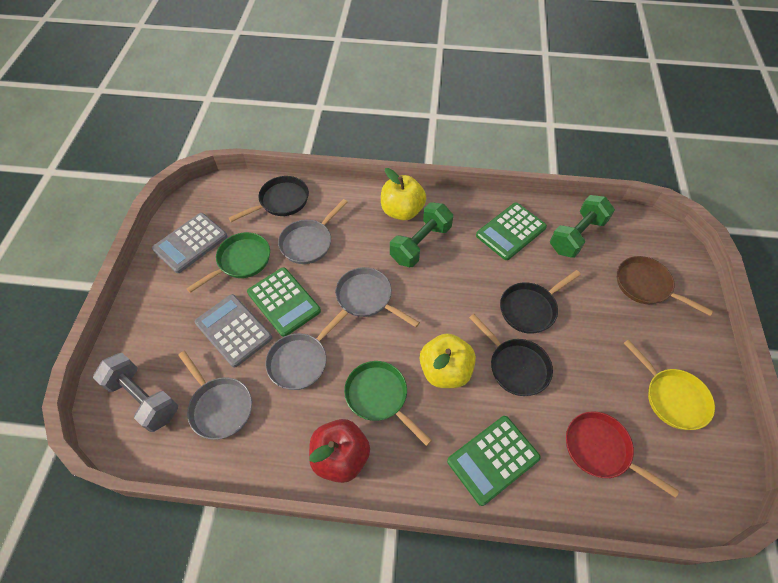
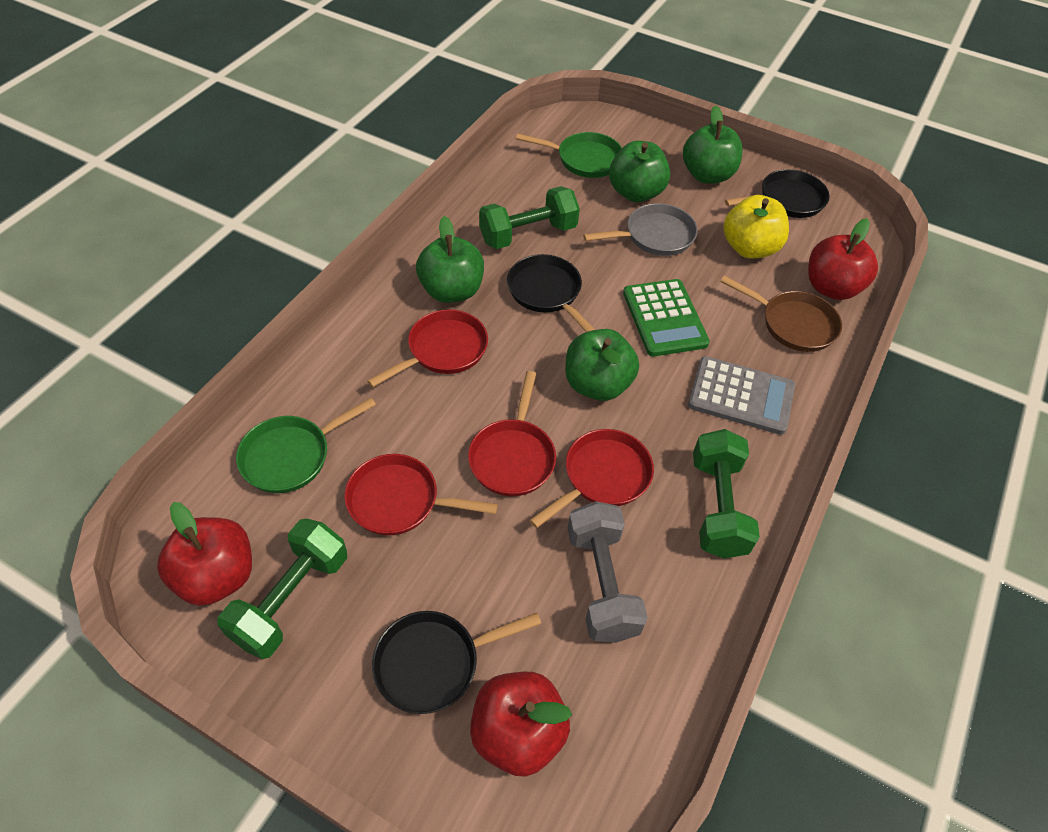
green apple: 0 -> 4
green calculator: 3 -> 1
green dumbbell: 2 -> 3
grey calculator: 2 -> 1
grey pan: 4 -> 1
red apple: 1 -> 3
red pan: 1 -> 4
yellow apple: 2 -> 1
yellow pan: 1 -> 0

